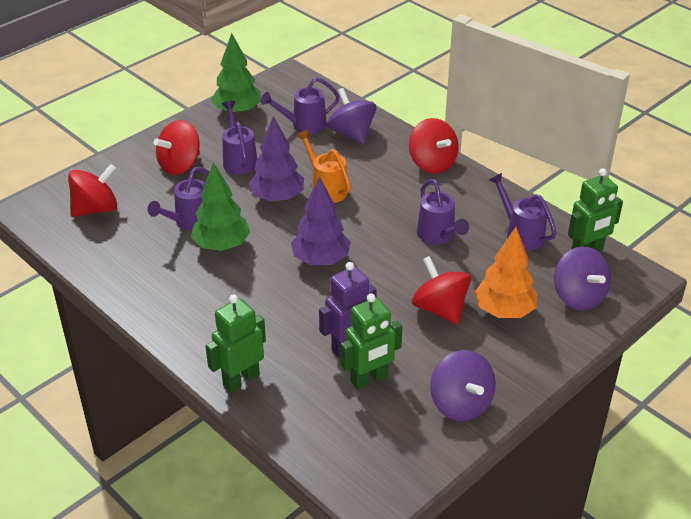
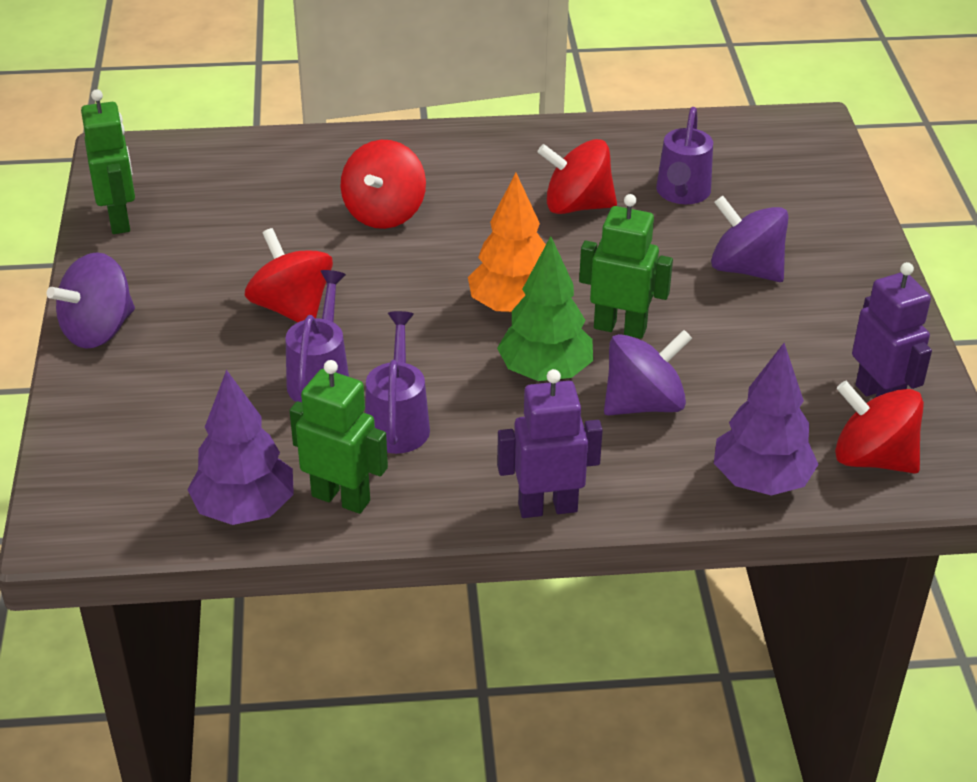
green tree: 2 -> 1
orange watering can: 1 -> 0
purple robot: 1 -> 2
purple watering can: 5 -> 3

